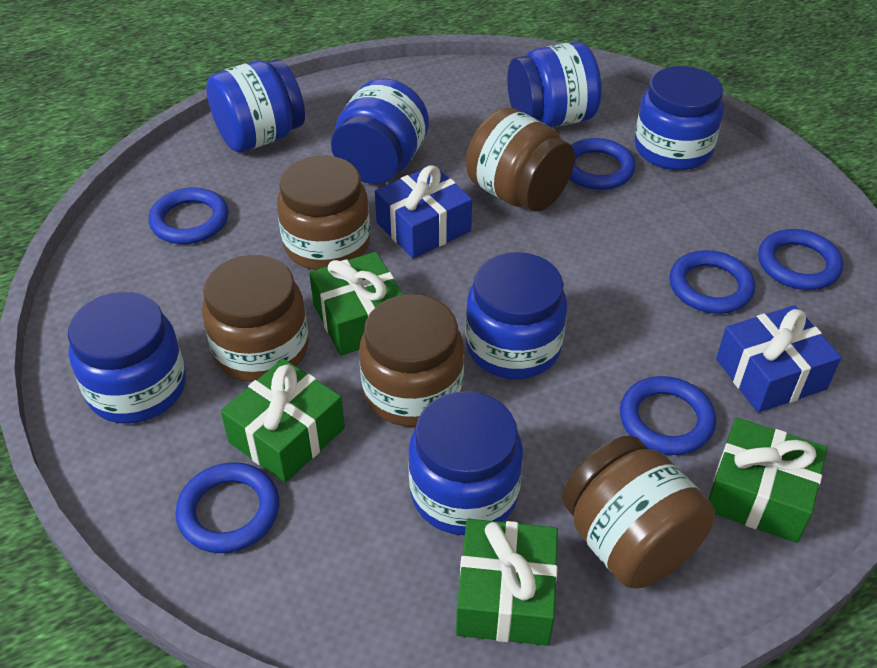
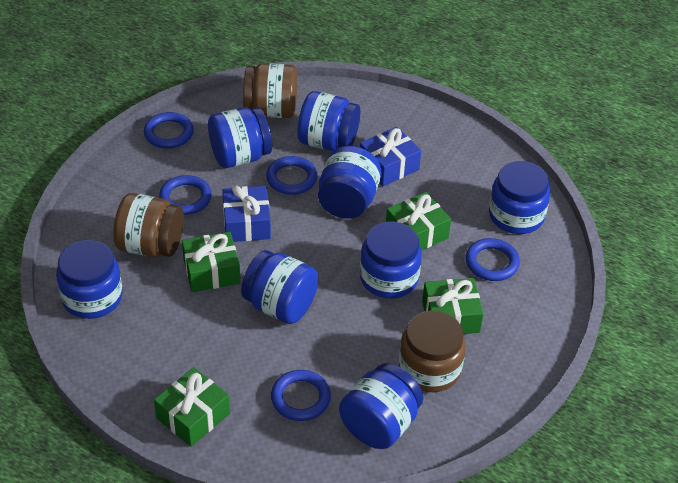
blue jar: 7 -> 8
blue ring: 6 -> 5
brown jar: 5 -> 3

